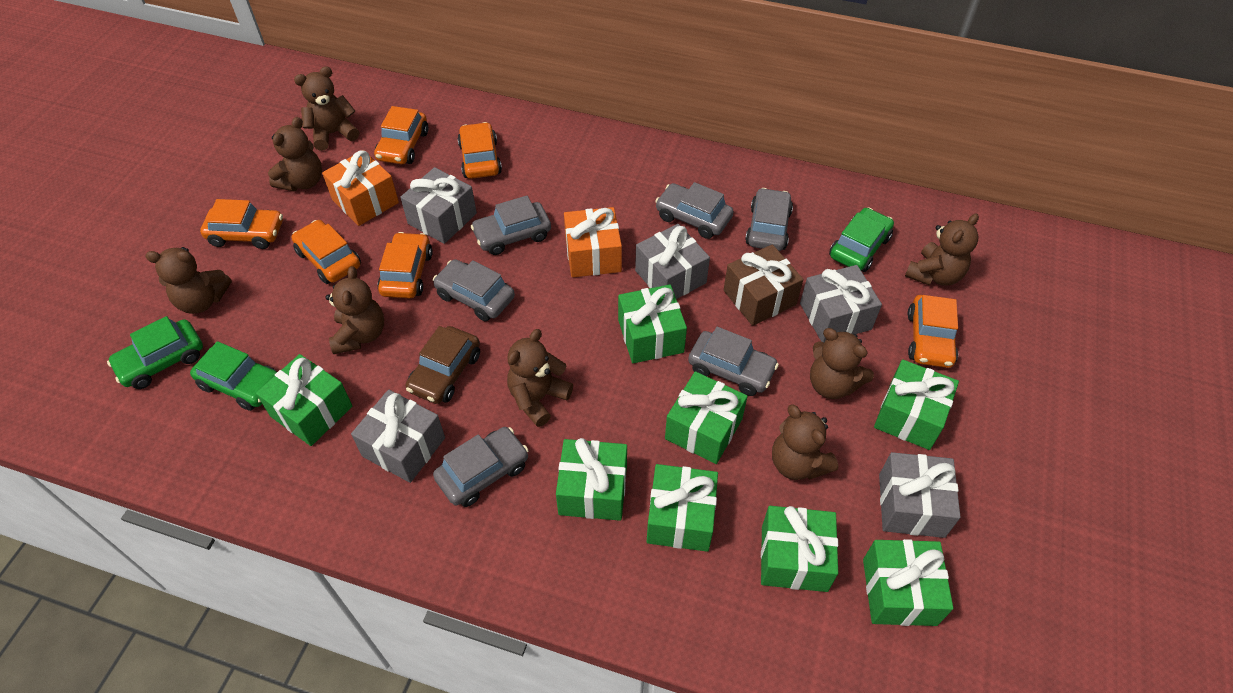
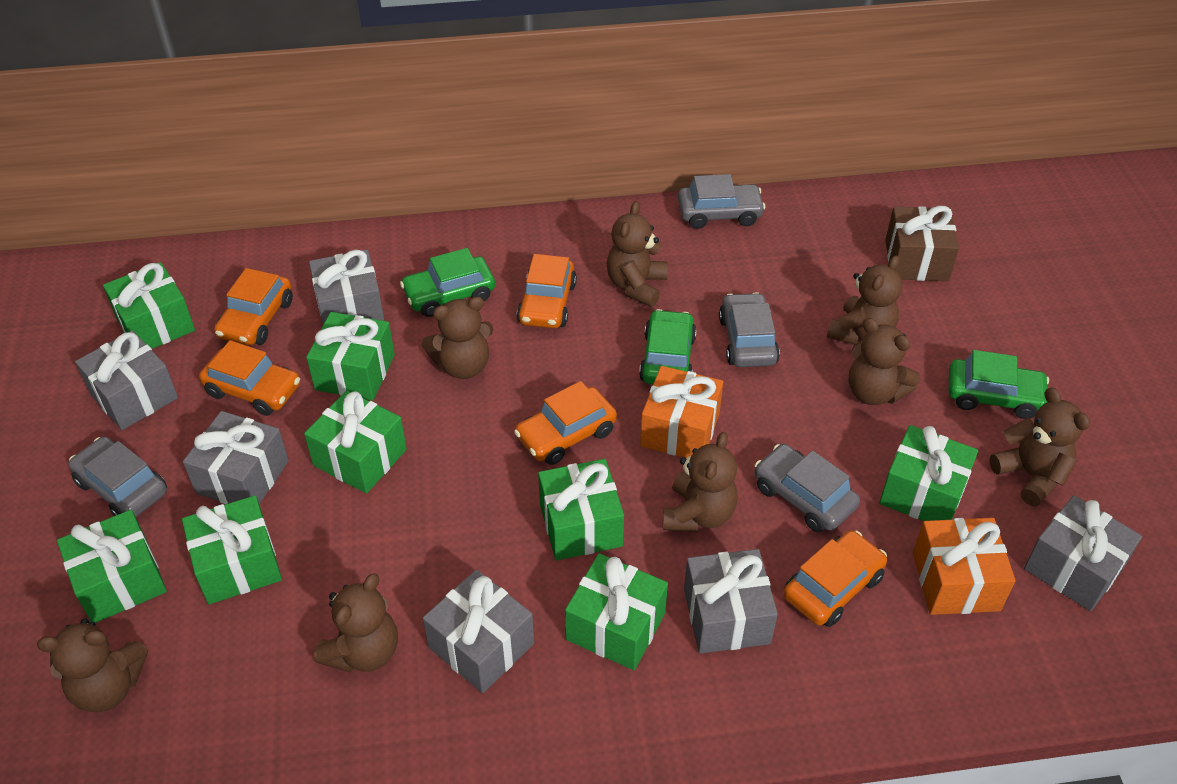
brown car: 1 -> 0
grey car: 6 -> 4
grey gift: 5 -> 6
orange car: 6 -> 5

